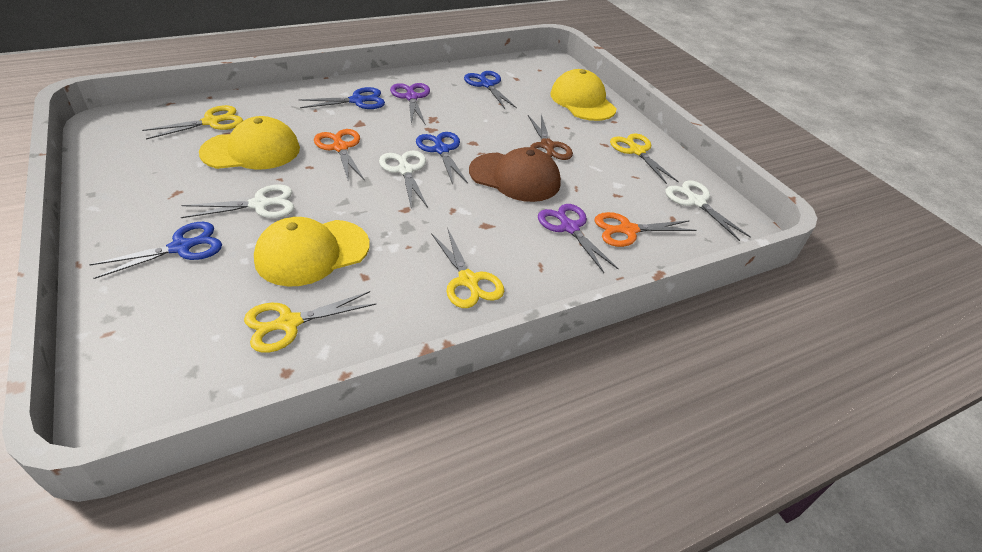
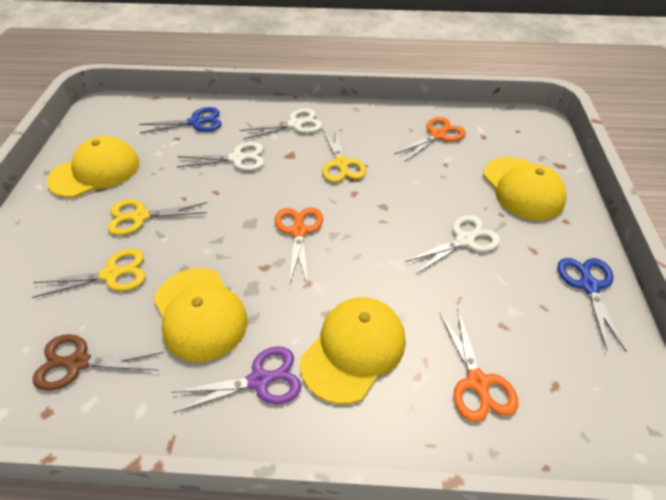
blue scissors: 4 -> 2
brown cap: 1 -> 0
orange scissors: 2 -> 3
purple scissors: 2 -> 1
yellow cap: 3 -> 4
yellow scissors: 4 -> 3

